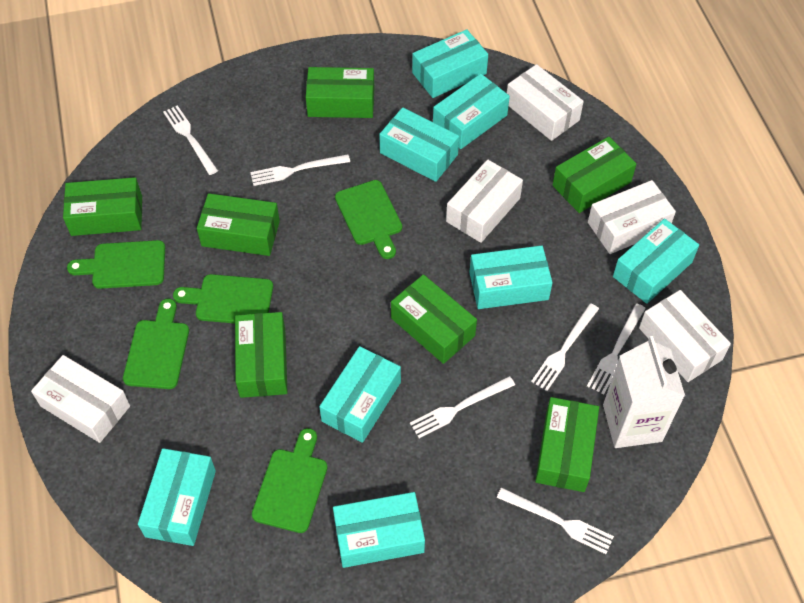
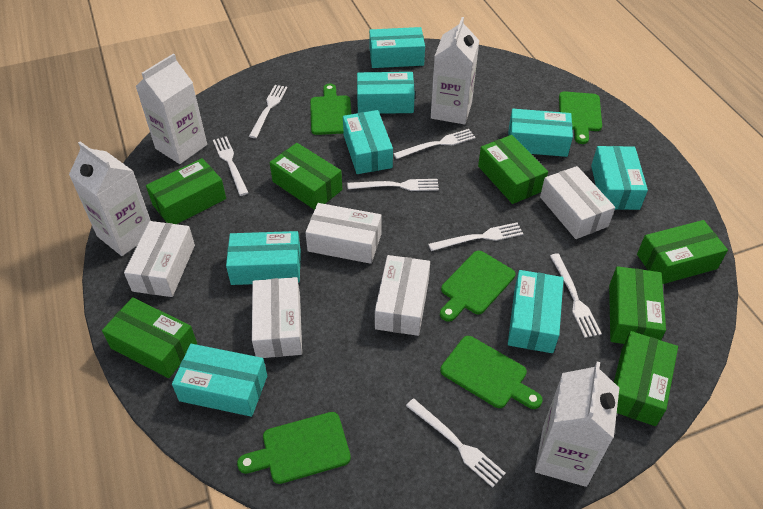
white carton: 1 -> 4
white fork: 6 -> 7

